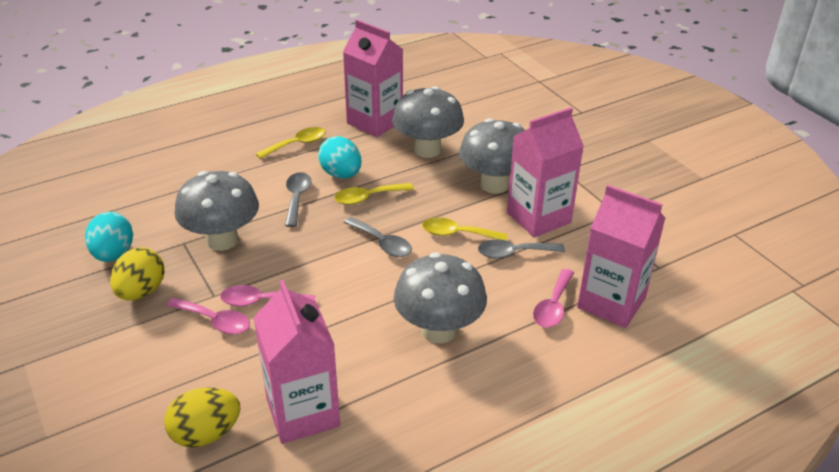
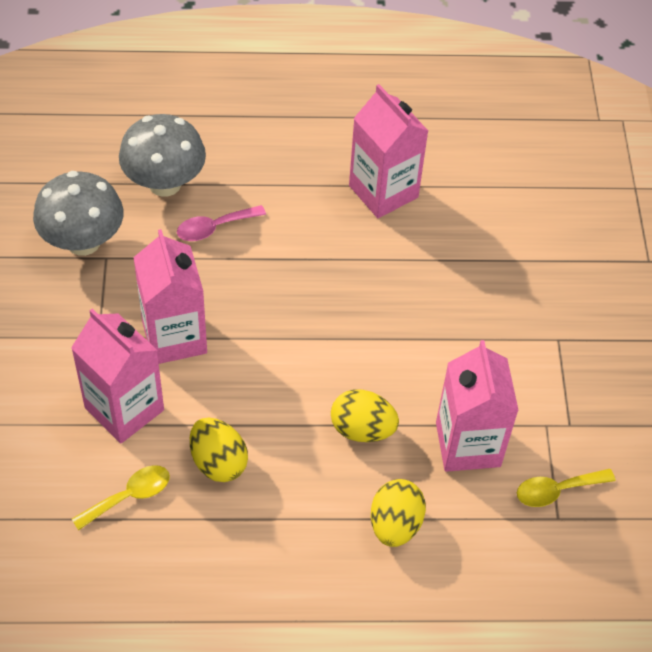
grey mushroom: 4 -> 2
grey spoon: 3 -> 0
pink spoon: 3 -> 1
turquoise egg: 2 -> 0
yellow egg: 2 -> 3
yellow spoon: 3 -> 2

